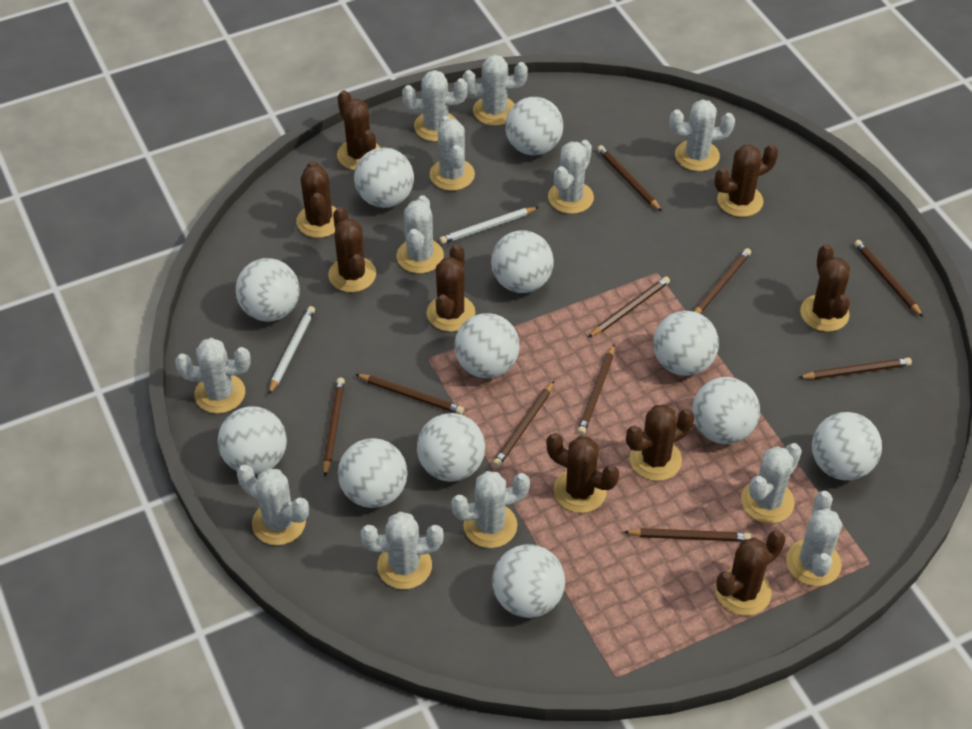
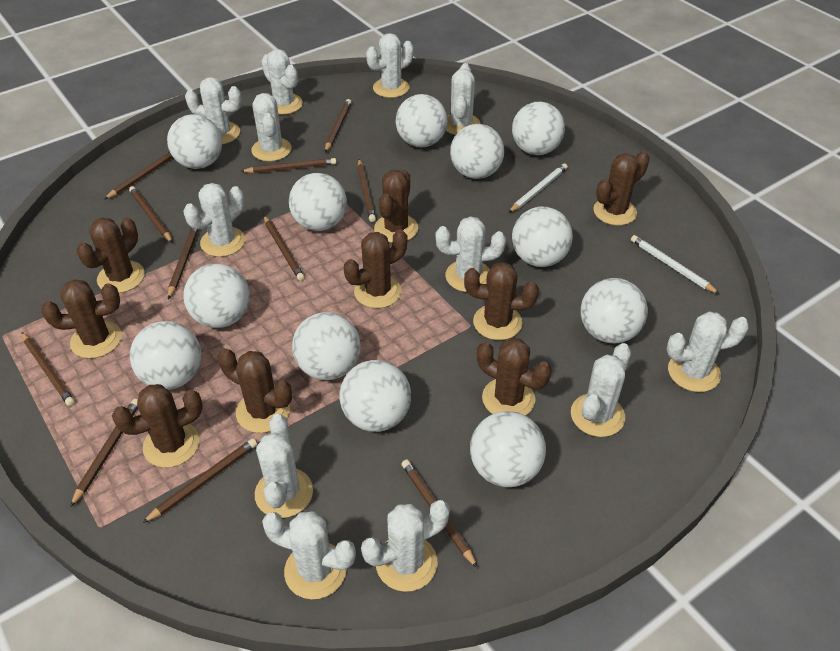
brown pencil: 10 -> 11

